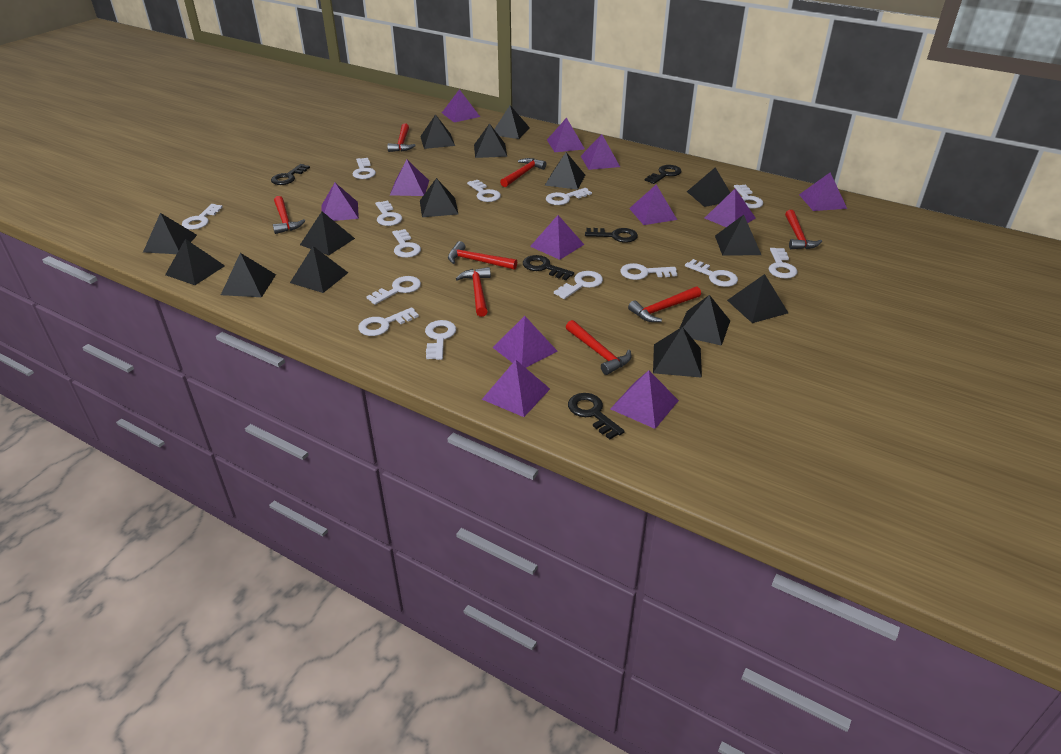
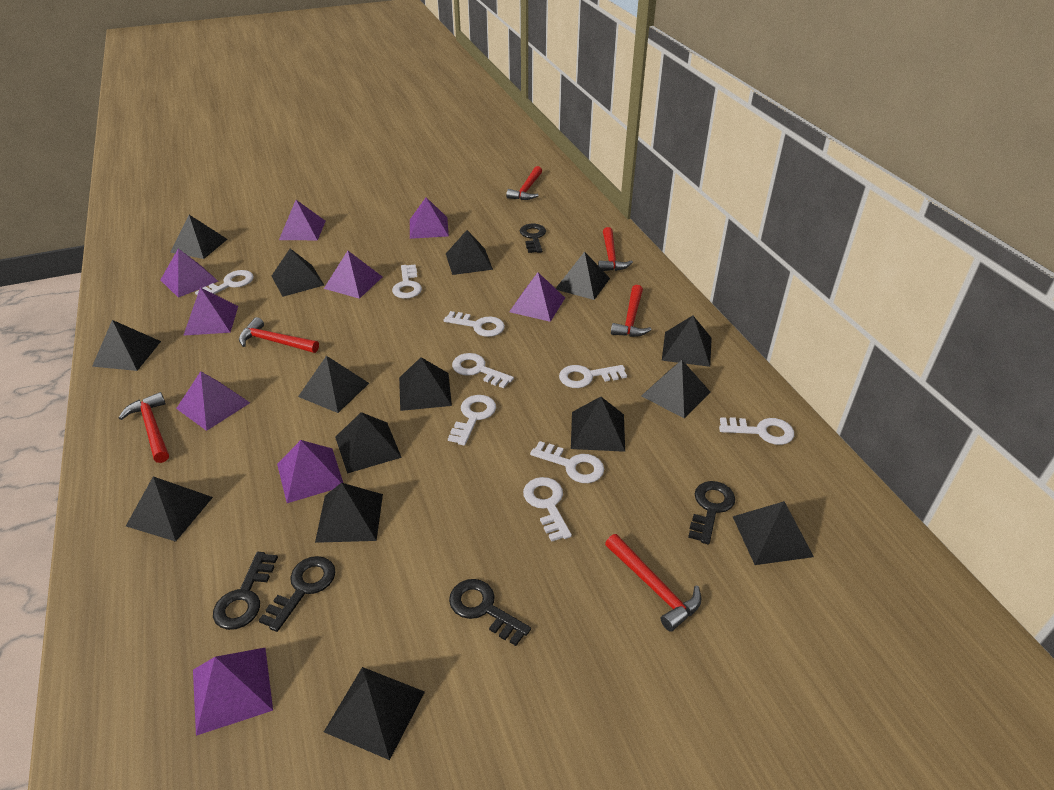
purple pyramid: 12 -> 9
red hammer: 8 -> 6
white key: 14 -> 9

